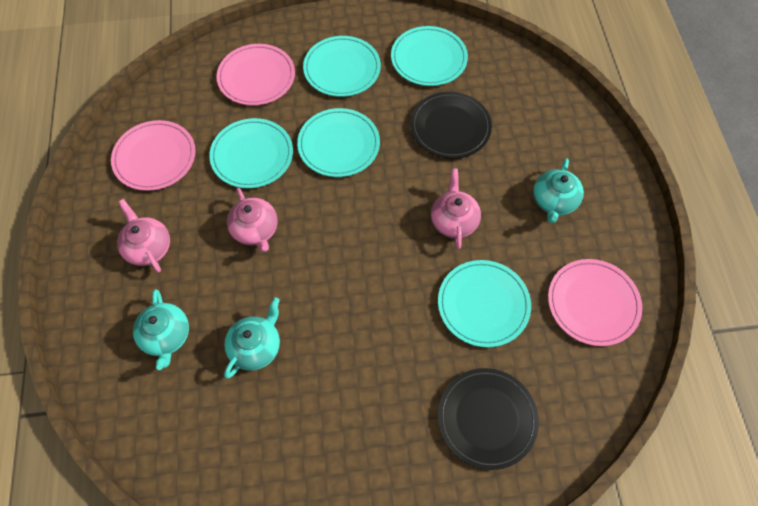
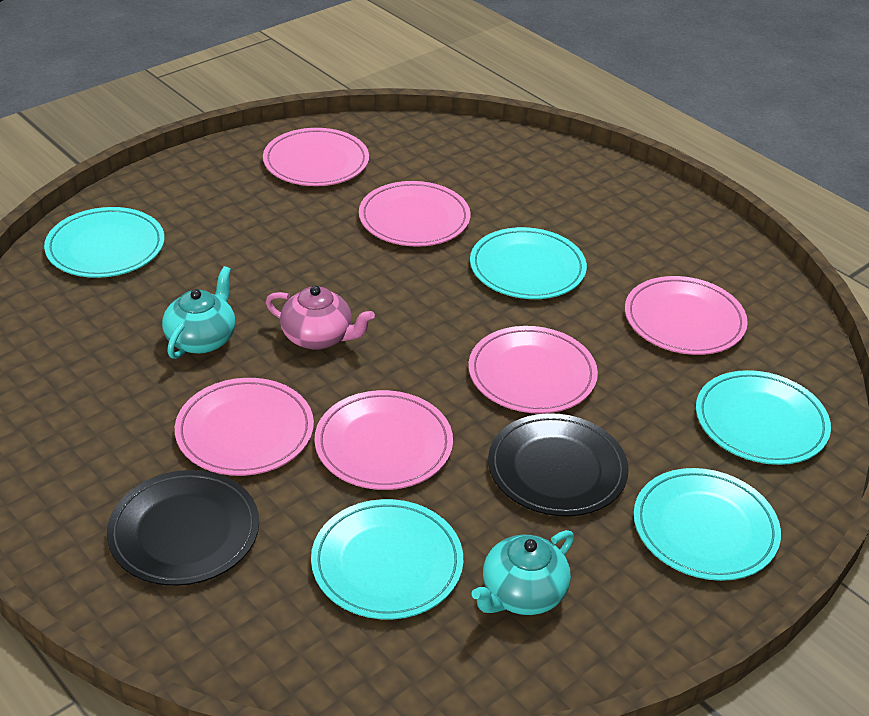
pink plate: 3 -> 6
pink teapot: 3 -> 1
turquoise teapot: 3 -> 2

